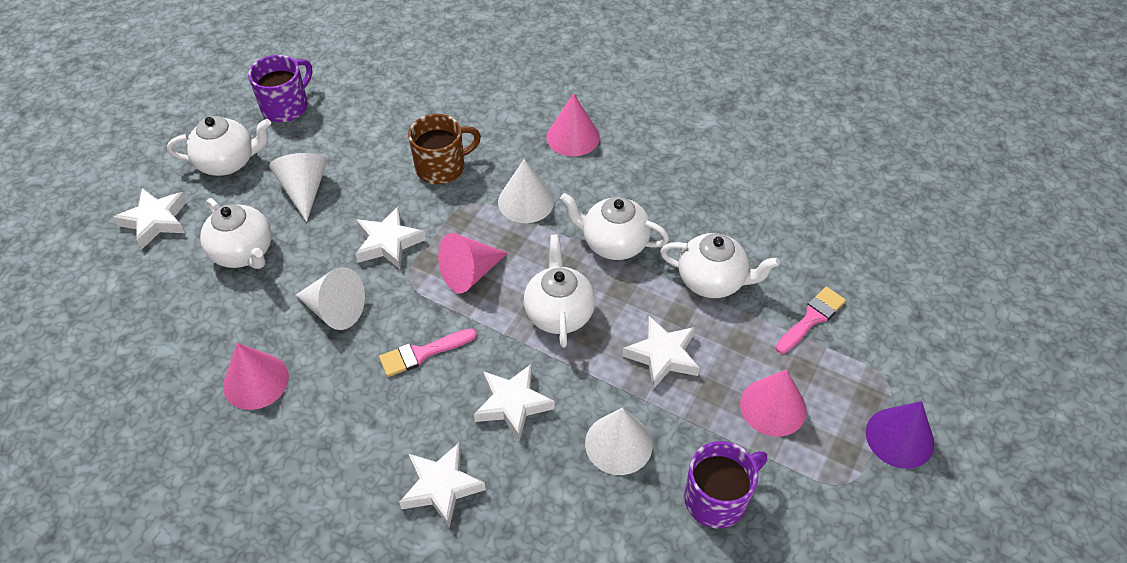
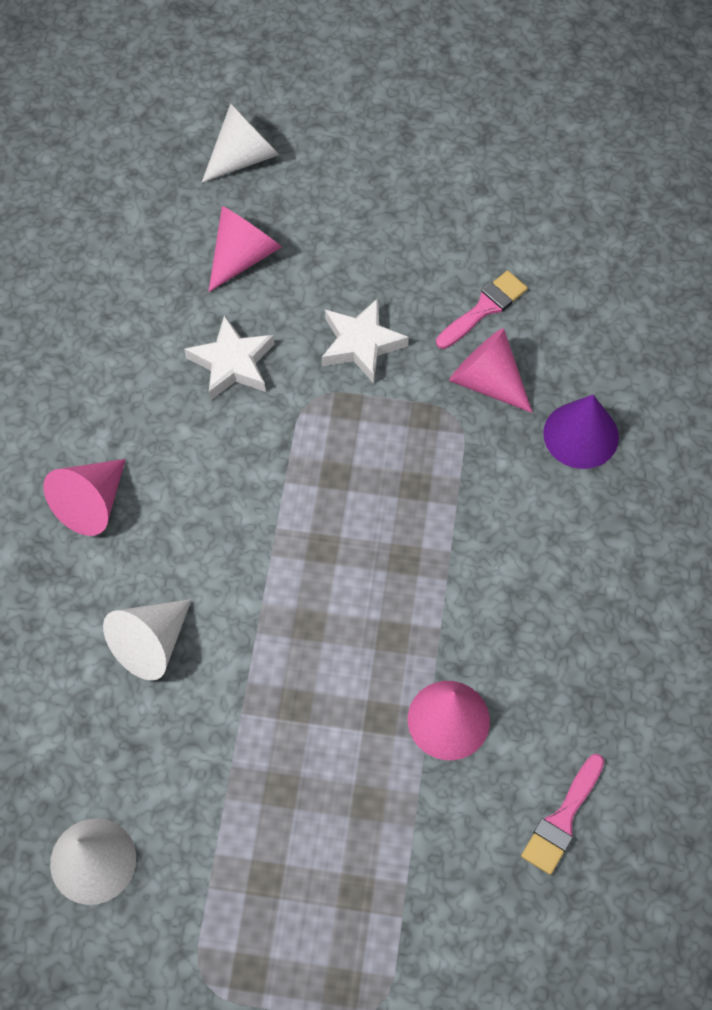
brown mug: 1 -> 0
purple mug: 2 -> 0
white cone: 4 -> 3
white star: 5 -> 2
white teapot: 5 -> 0

